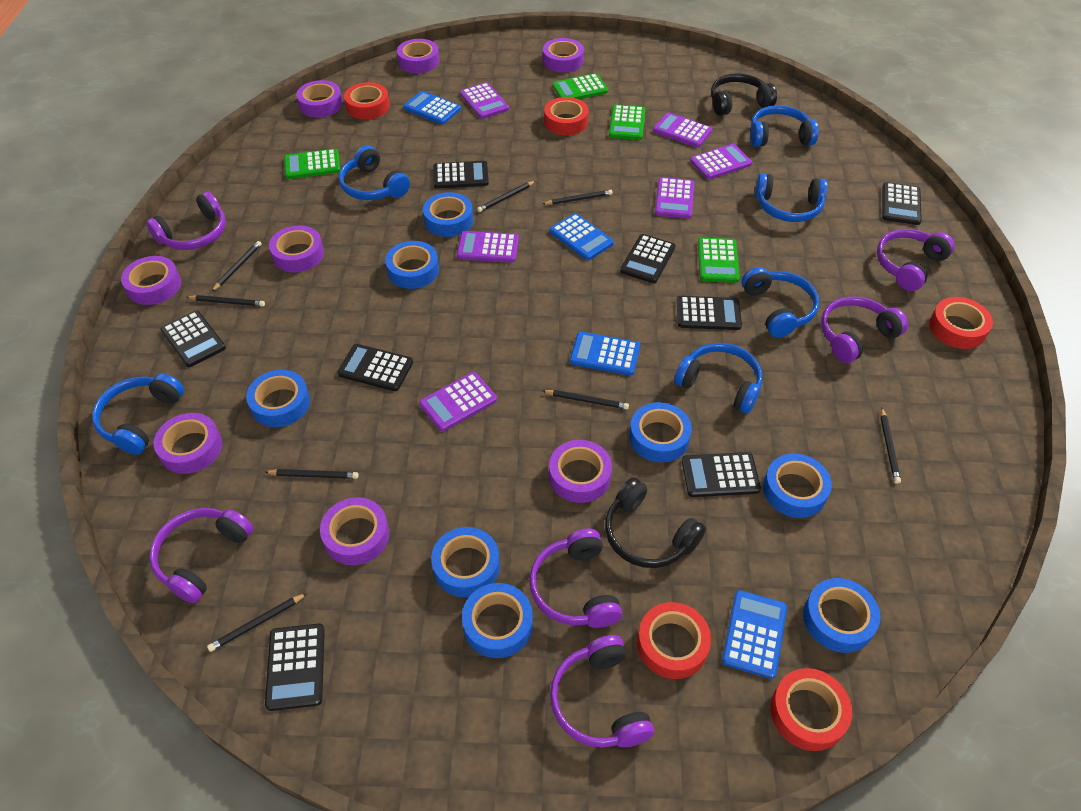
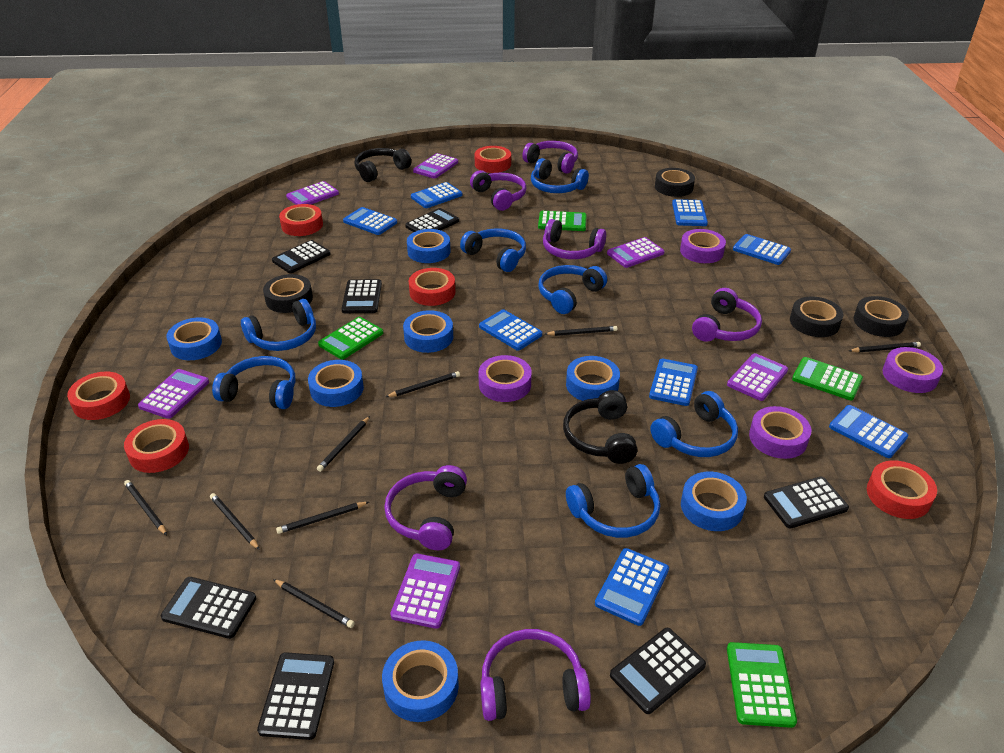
black calculator: 8 -> 7
black tape: 0 -> 4
blue calculator: 4 -> 8
blue headphones: 6 -> 7
blue tape: 8 -> 7
purple tape: 8 -> 4
red tape: 5 -> 6

